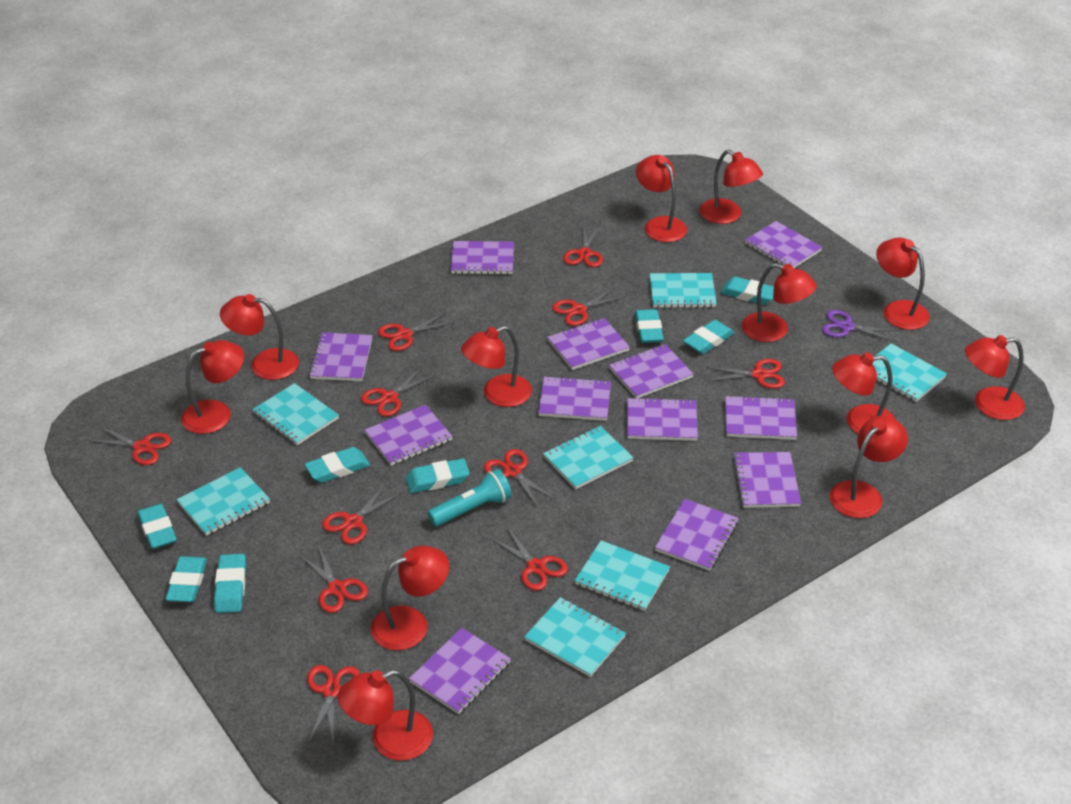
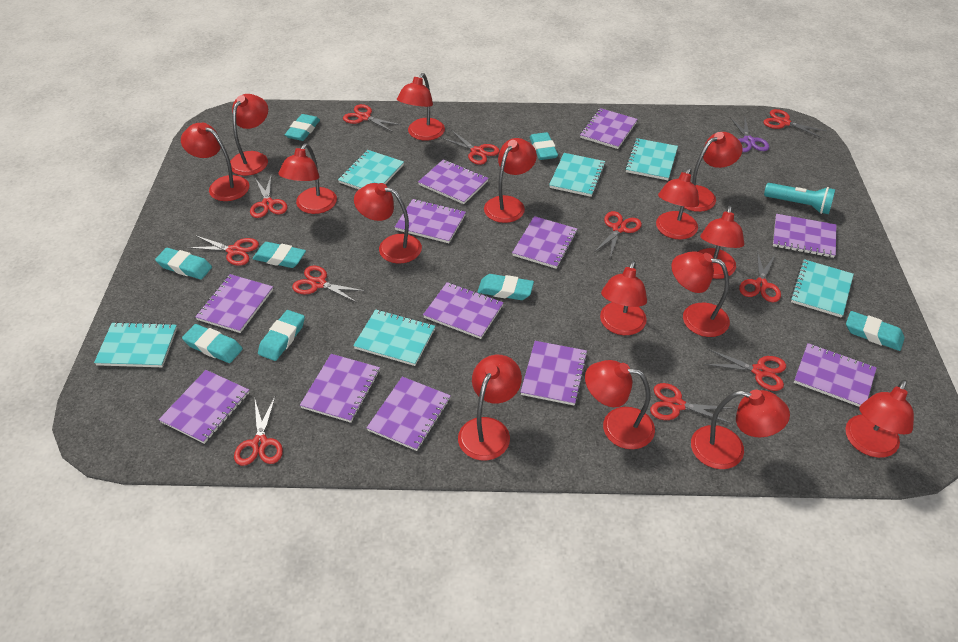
red lamp: 12 -> 15
turquoise notebook: 7 -> 6

